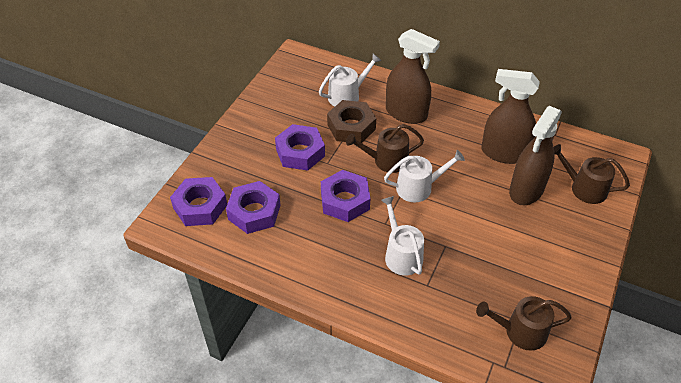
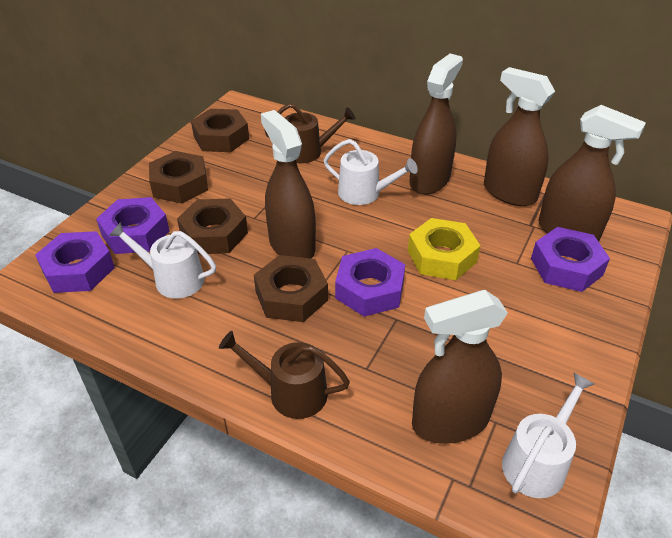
brown nut: 1 -> 4
brown spray bottle: 3 -> 5
brown watering can: 3 -> 2
yellow nut: 0 -> 1

